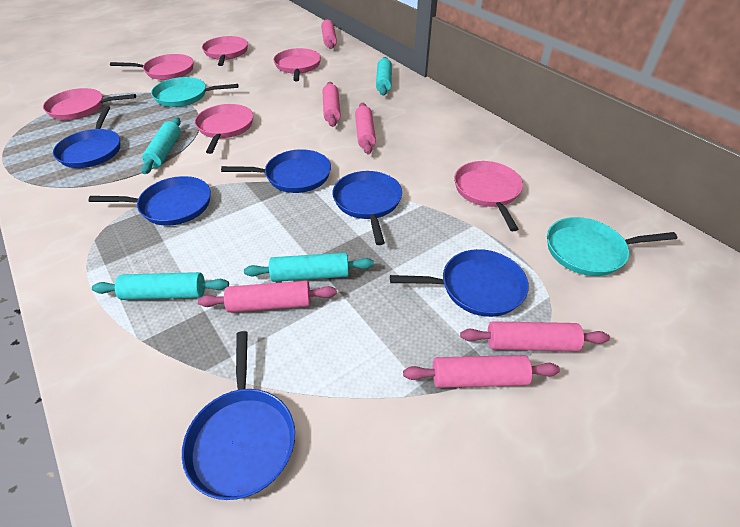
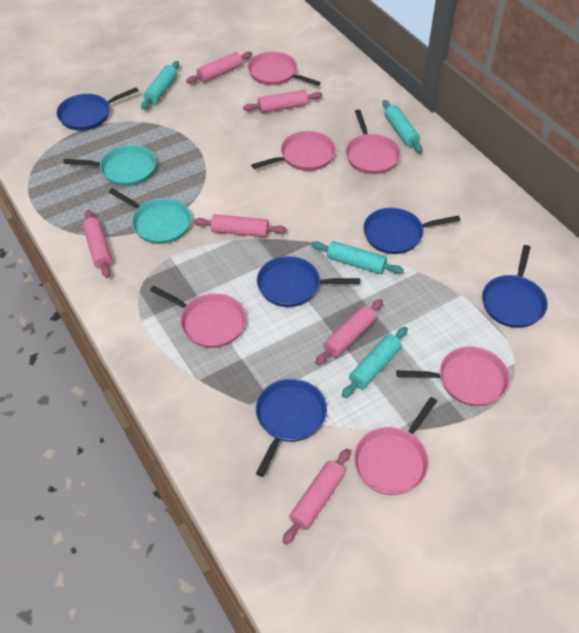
blue pan: 6 -> 5

